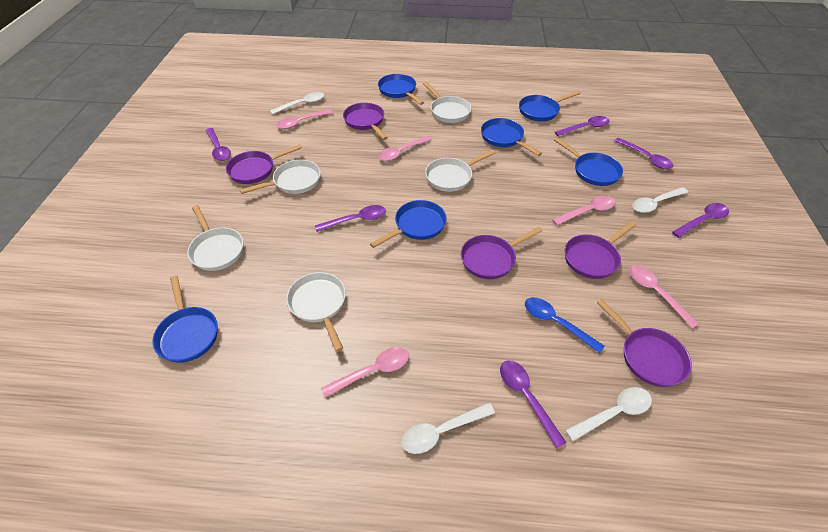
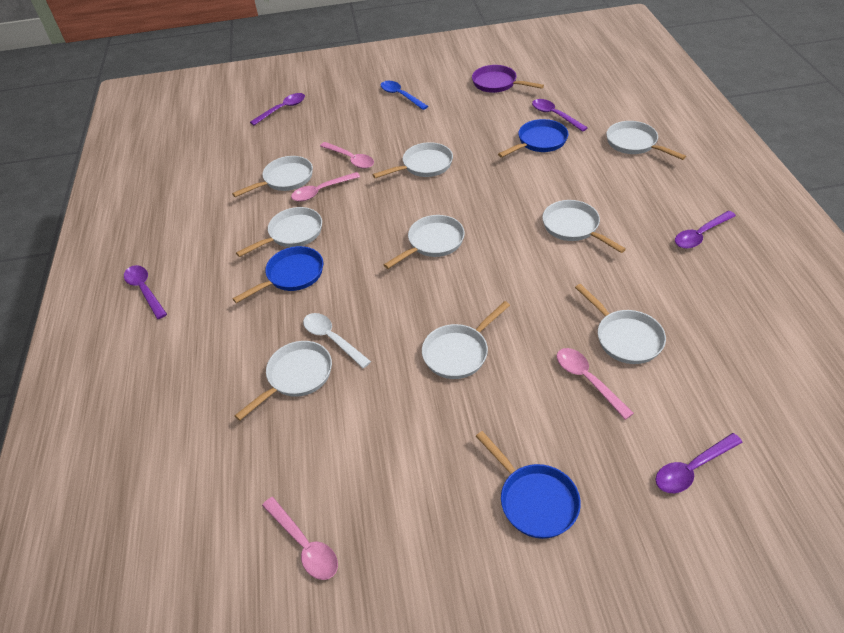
blue pan: 6 -> 3
pink spoon: 5 -> 4
purple pan: 5 -> 1
purple spoon: 6 -> 5
white pan: 5 -> 9
white spoon: 4 -> 1

